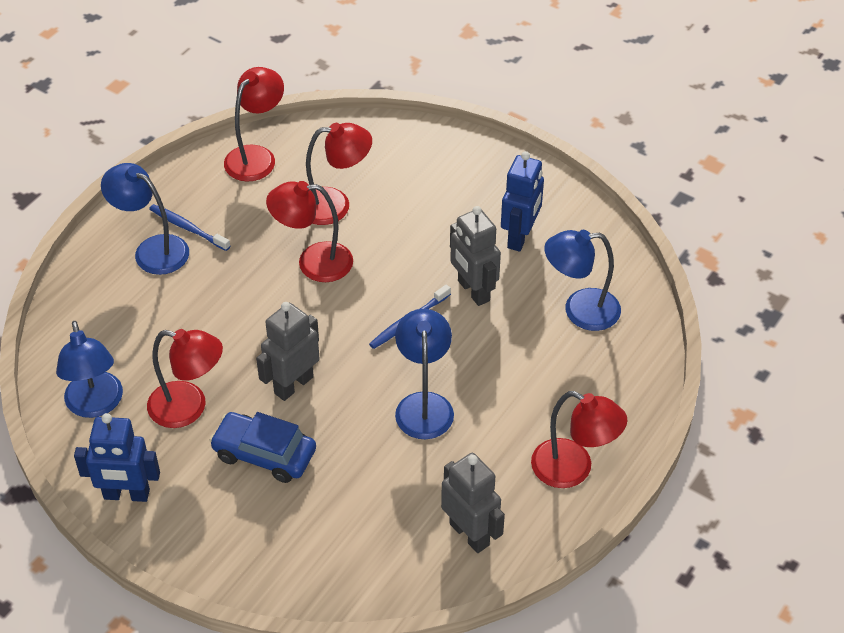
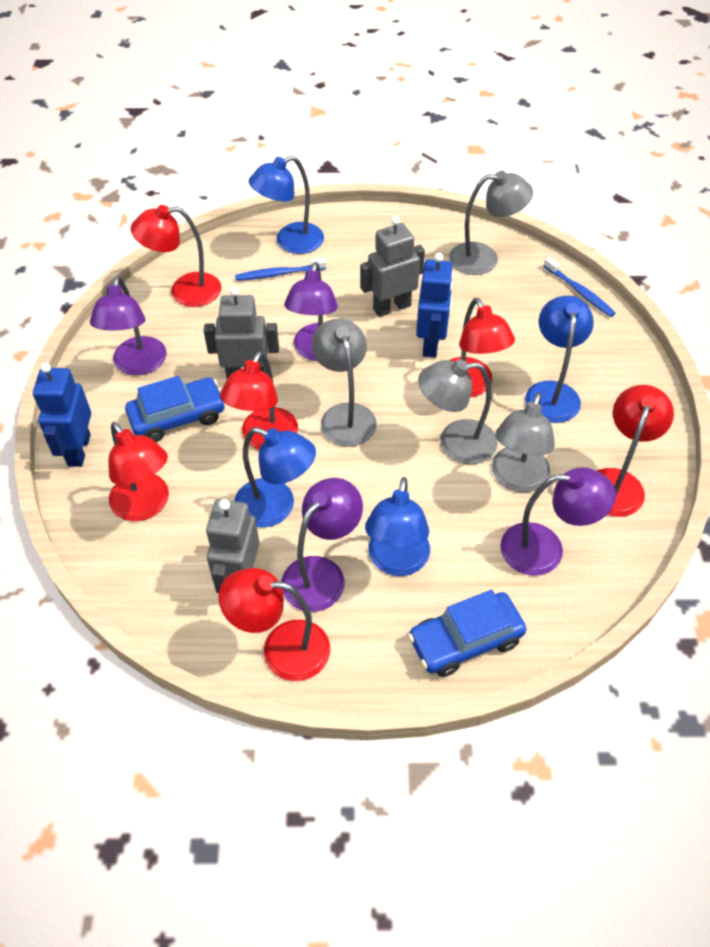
blue car: 1 -> 2
grey lamp: 0 -> 4
purple lamp: 0 -> 4
red lamp: 5 -> 6

